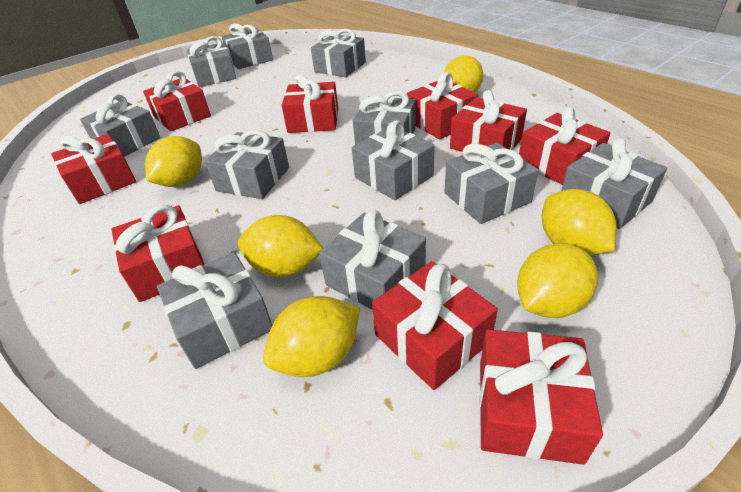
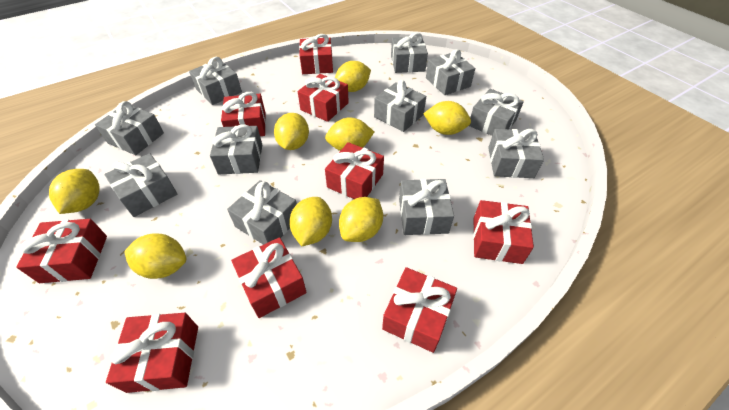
yellow lemon: 6 -> 8

